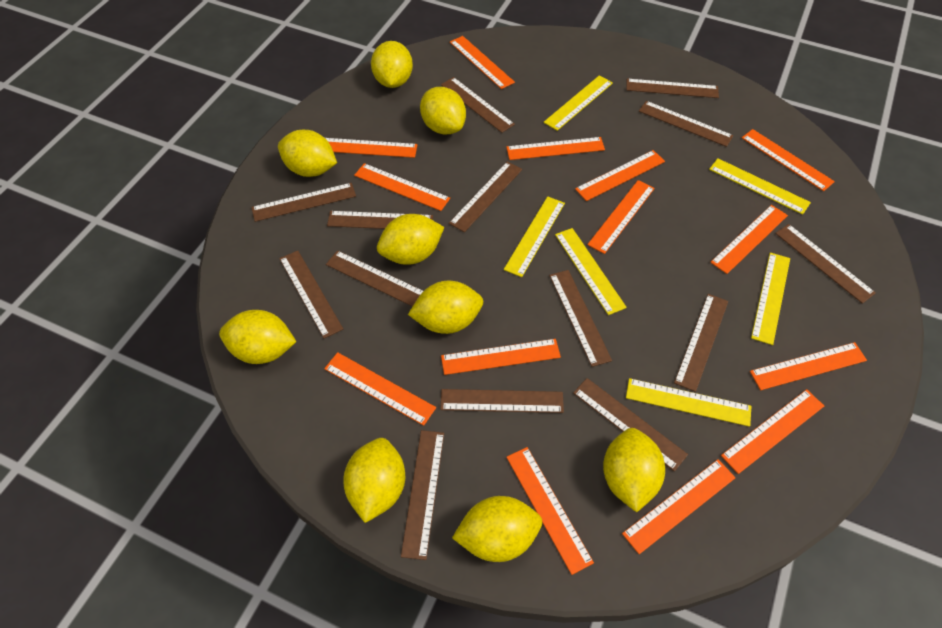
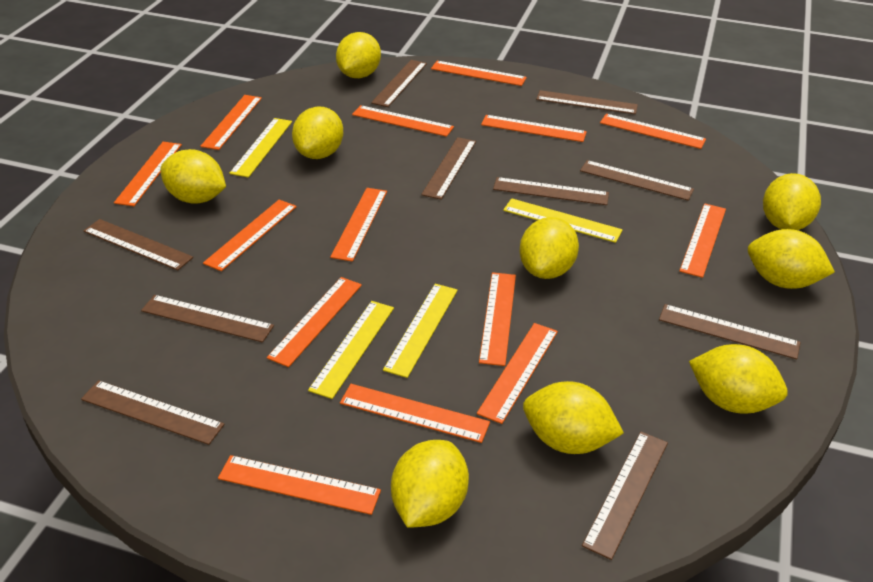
brown ruler: 14 -> 10
yellow ruler: 6 -> 4

